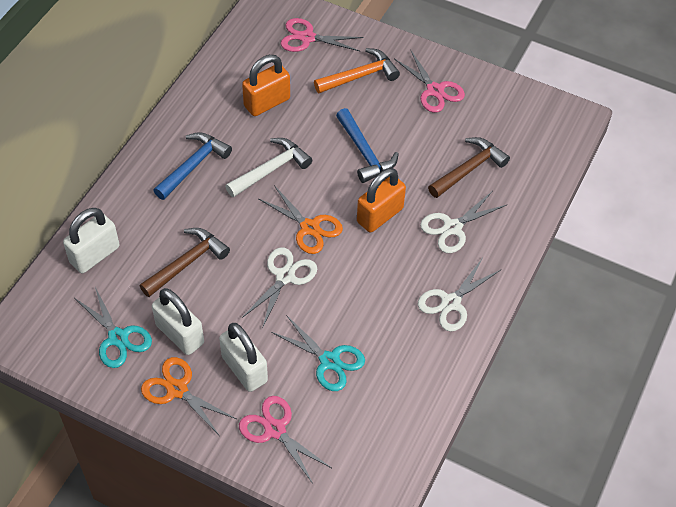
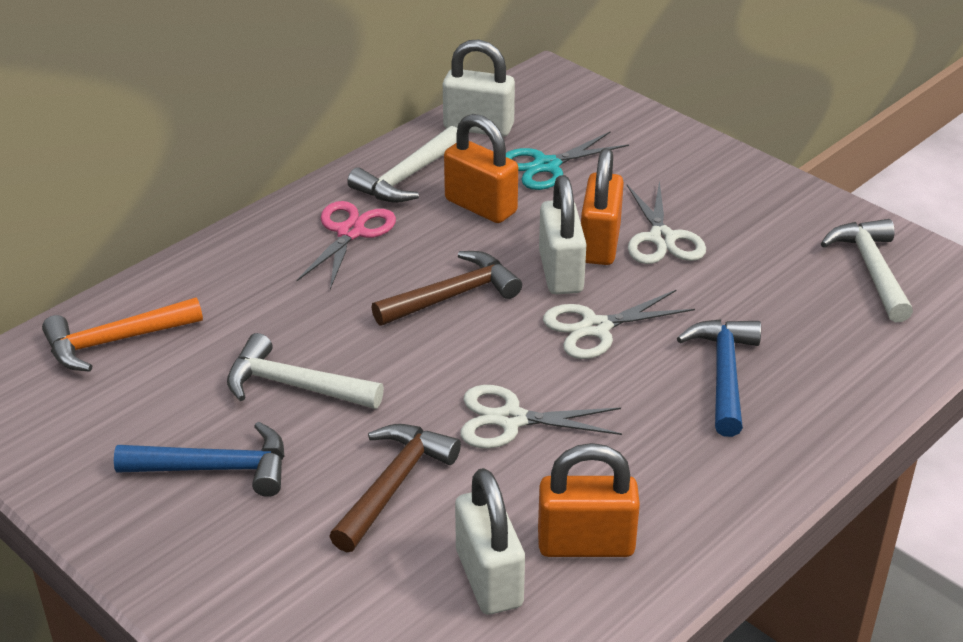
orange padlock: 2 -> 3
orange scissors: 2 -> 0
pink scissors: 3 -> 1
turquoise scissors: 2 -> 1
white hammer: 1 -> 3

